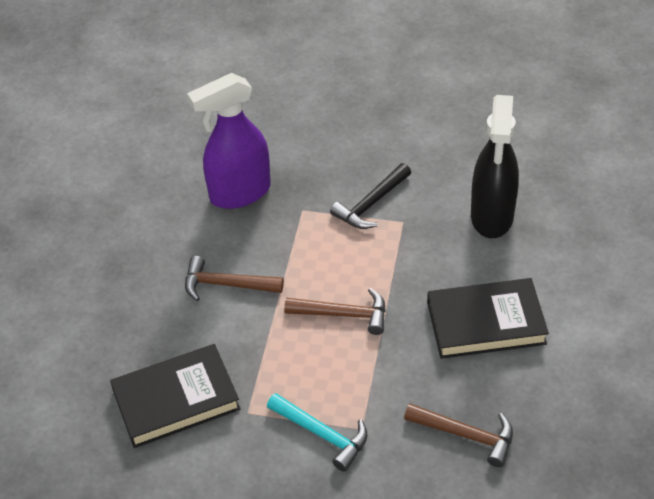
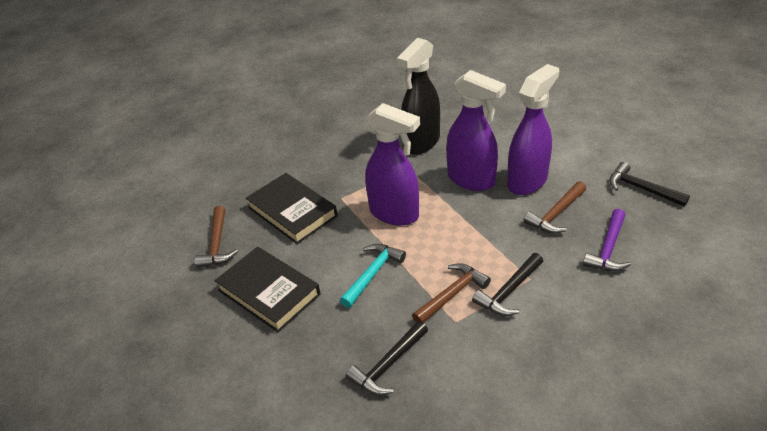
black hammer: 1 -> 3
purple hammer: 0 -> 1
purple spray bottle: 1 -> 3

